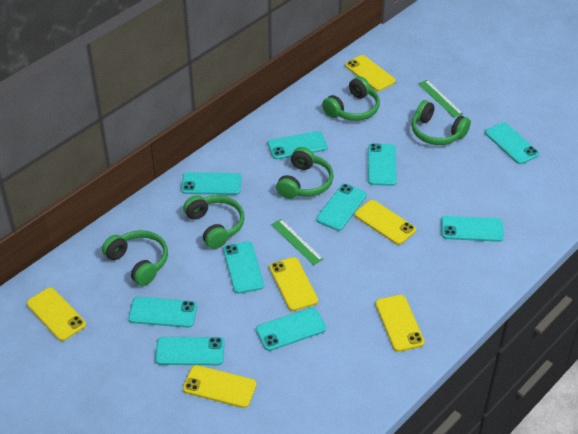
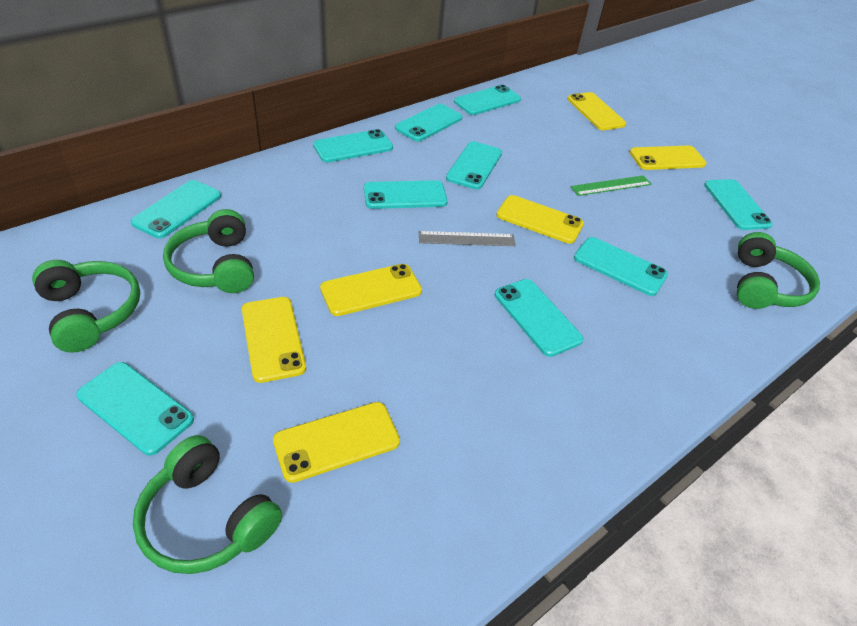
green headphones: 5 -> 4
green ruler: 2 -> 1
grey ruler: 0 -> 1

